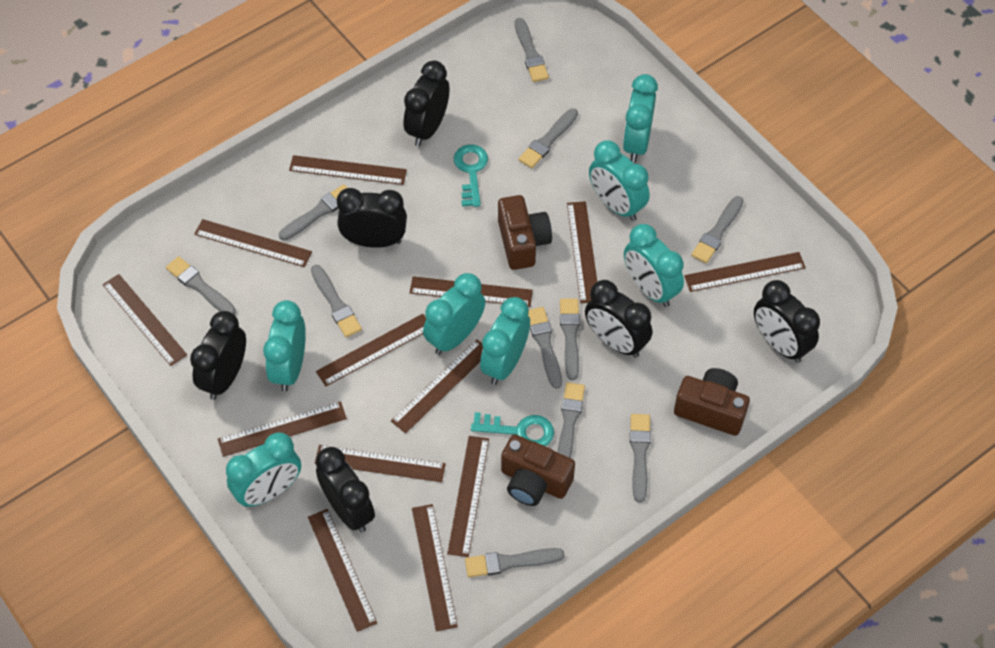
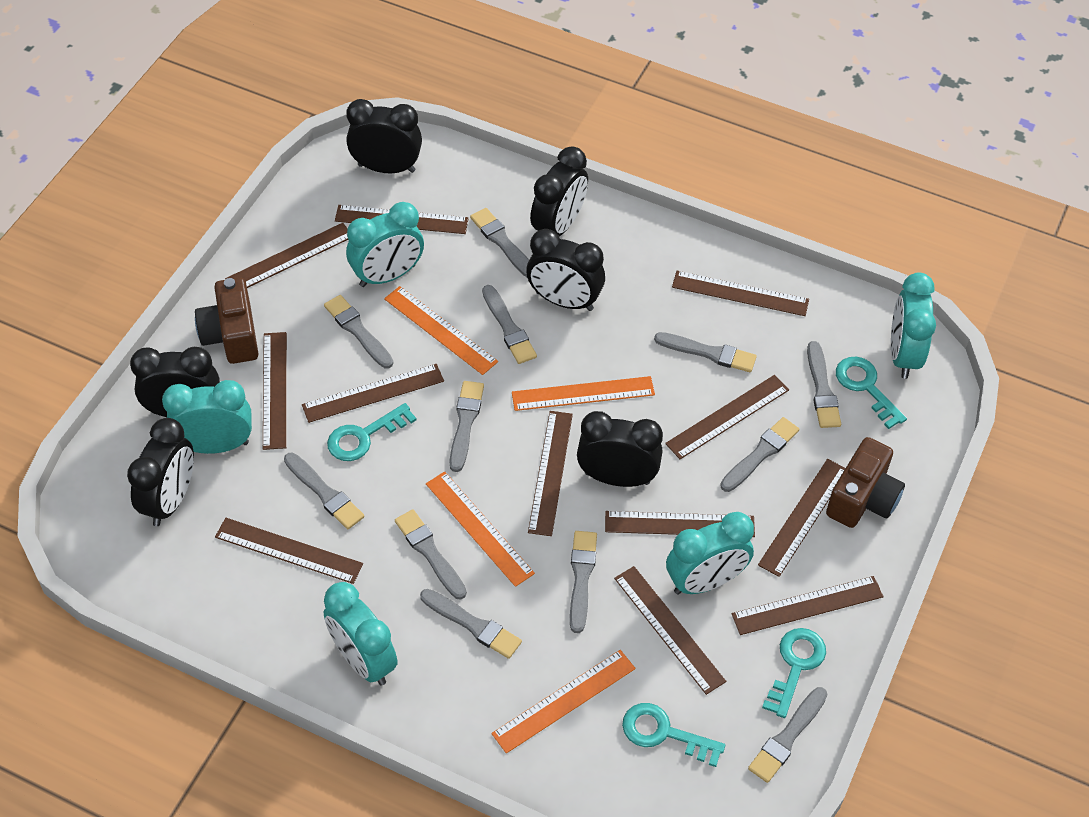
brown camera: 3 -> 2
brown ruler: 13 -> 12
grey brush: 11 -> 12
orange ruler: 0 -> 4
turquoise clock: 7 -> 5
turquoise key: 2 -> 4

